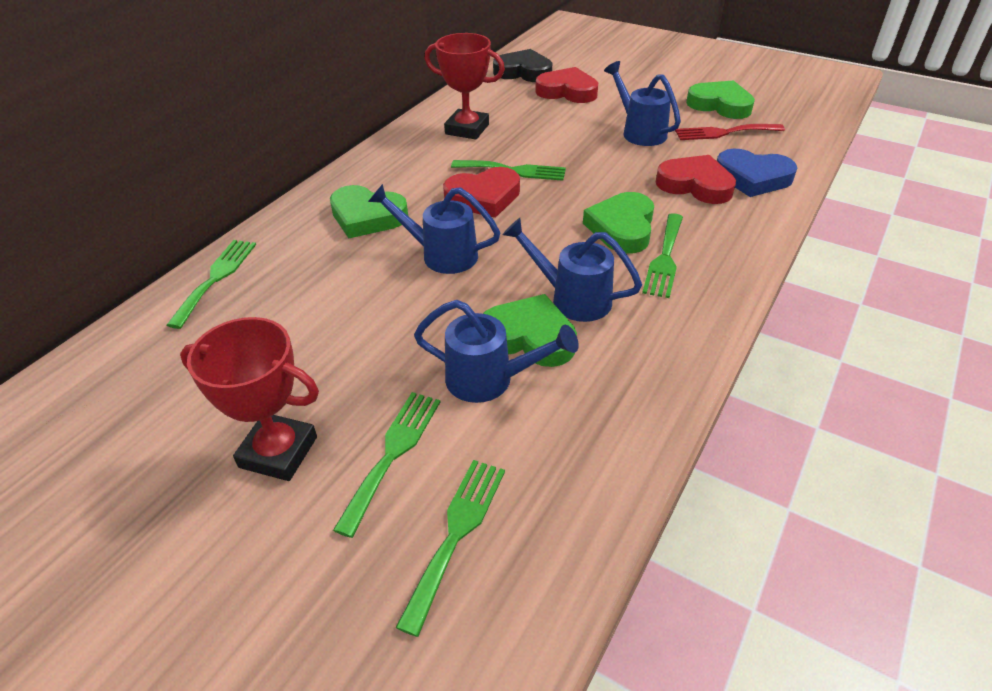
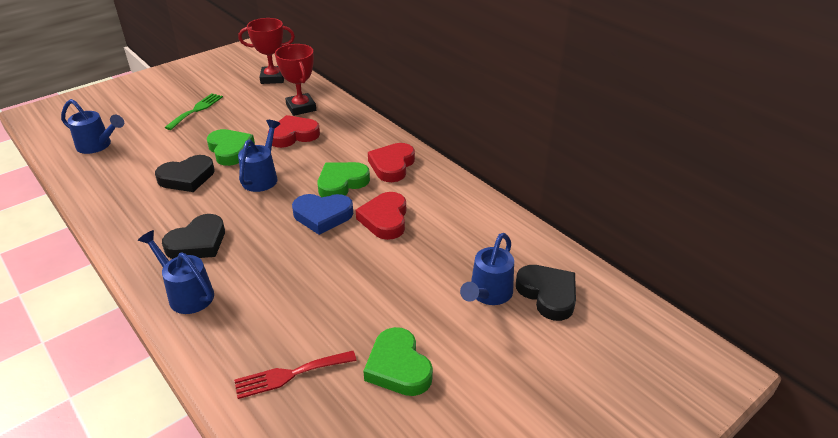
black heart: 1 -> 3
green fork: 5 -> 1
green heart: 4 -> 3

